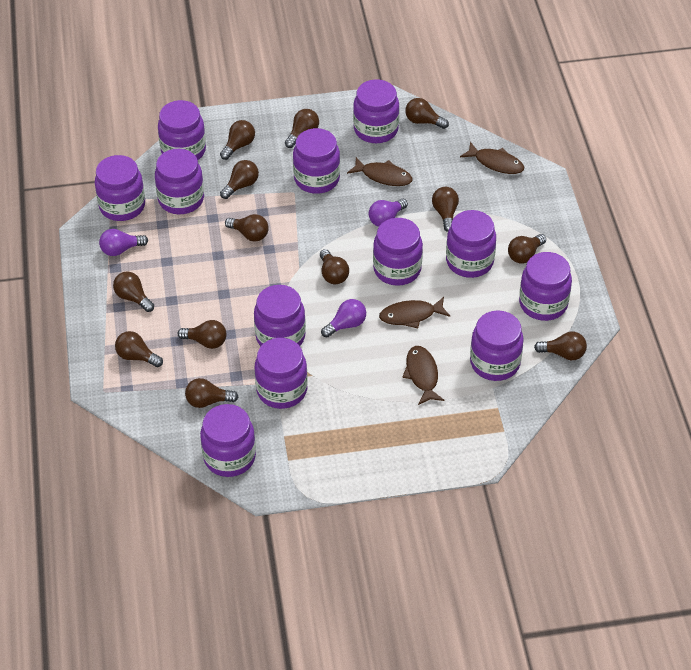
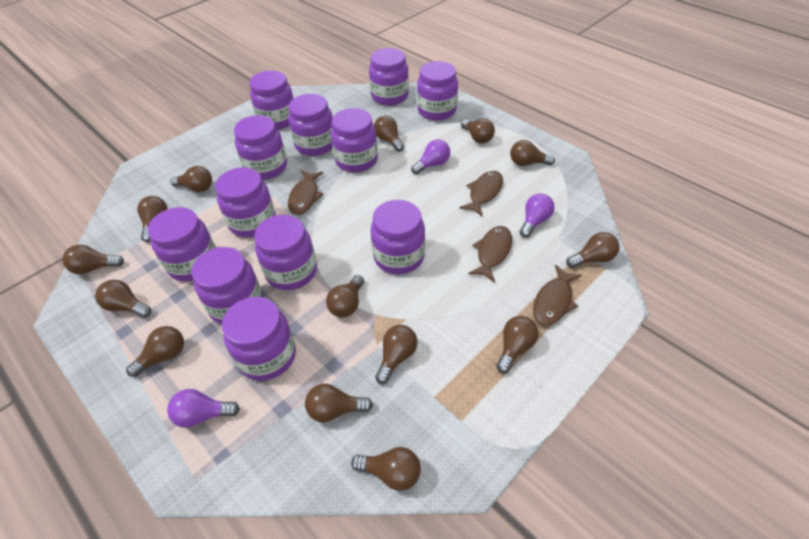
brown light bulb: 13 -> 14

